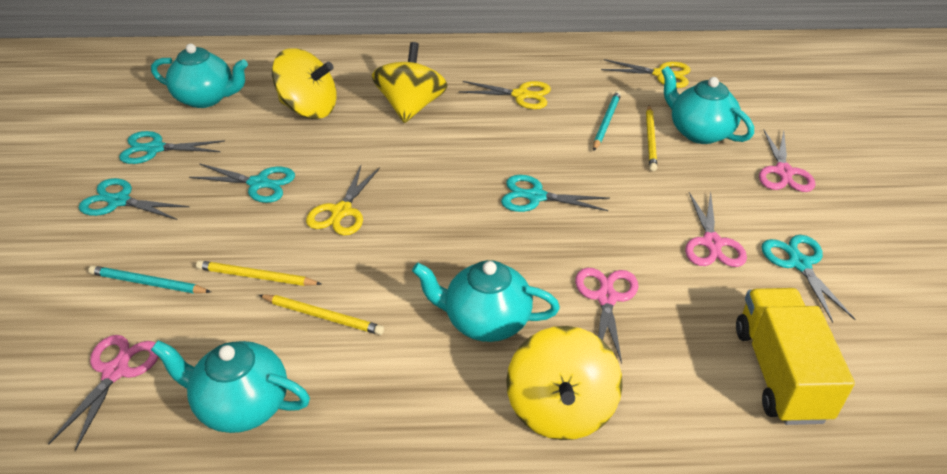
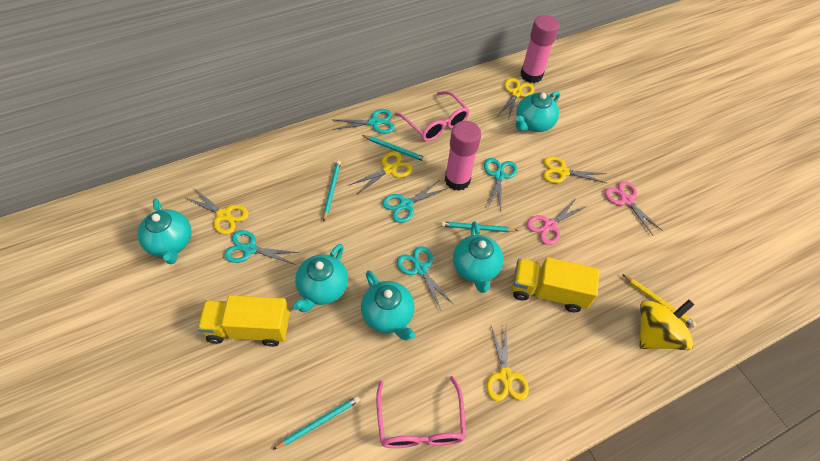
pink glasses: 0 -> 2
pink glue stick: 0 -> 2
pink scissors: 4 -> 2
turquoise pencil: 2 -> 4
turquoise teapot: 4 -> 5
yellow pencil: 3 -> 1
yellow scissors: 3 -> 5
yellow spinning top: 3 -> 1
yellow truck: 1 -> 2

